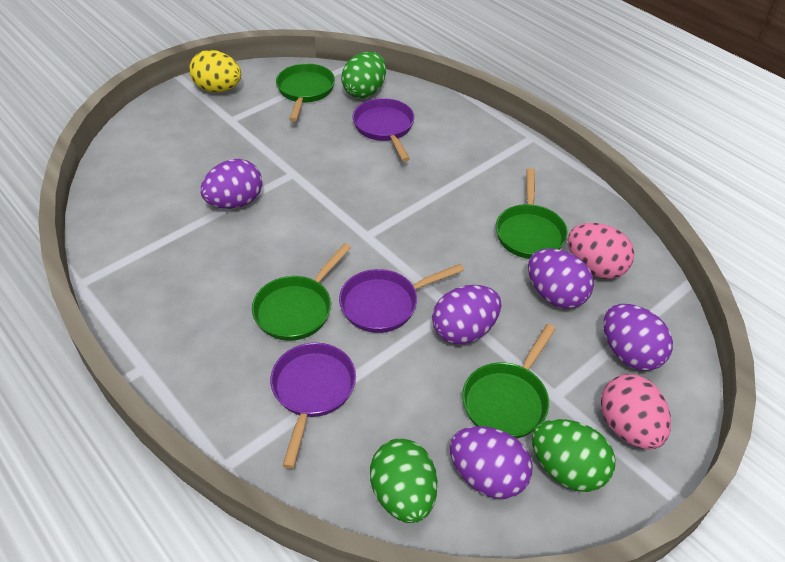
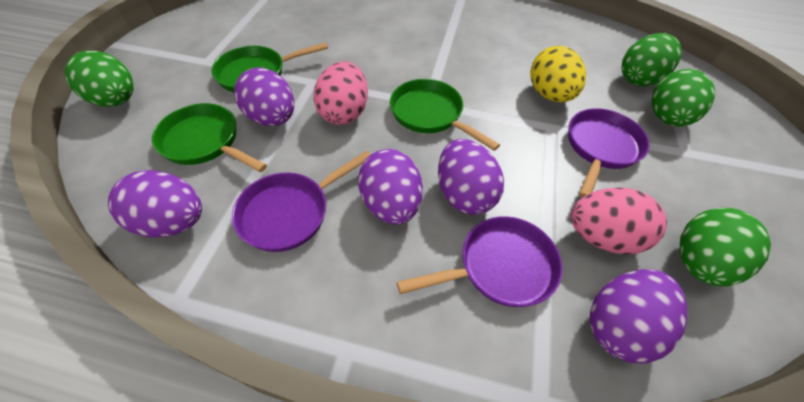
green egg: 3 -> 4
green pan: 4 -> 3

